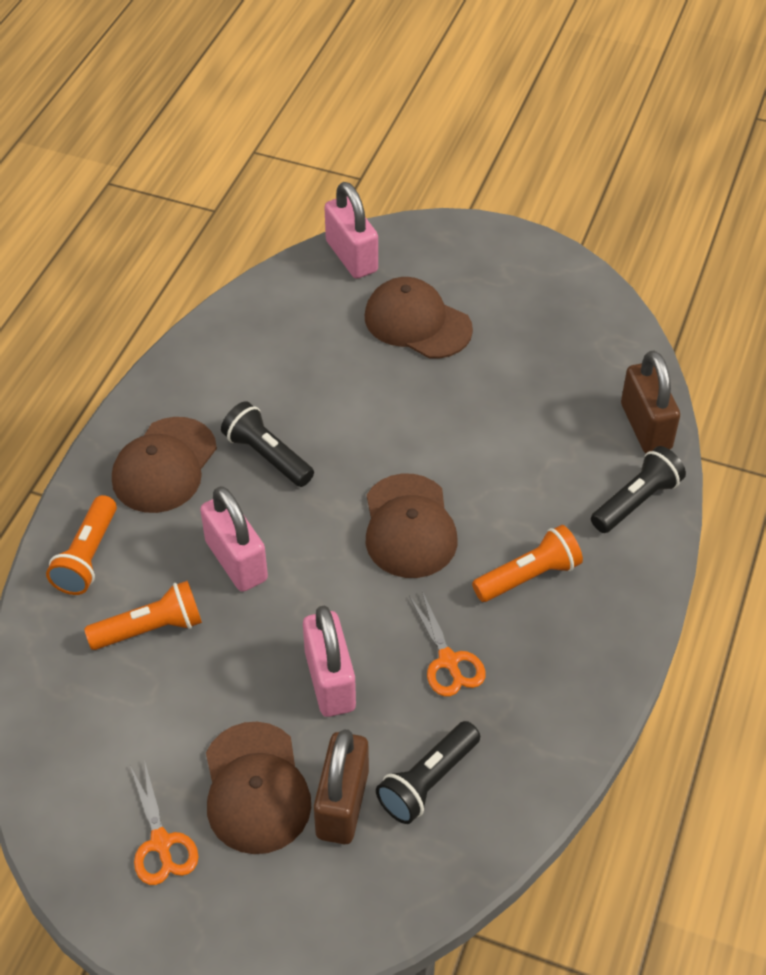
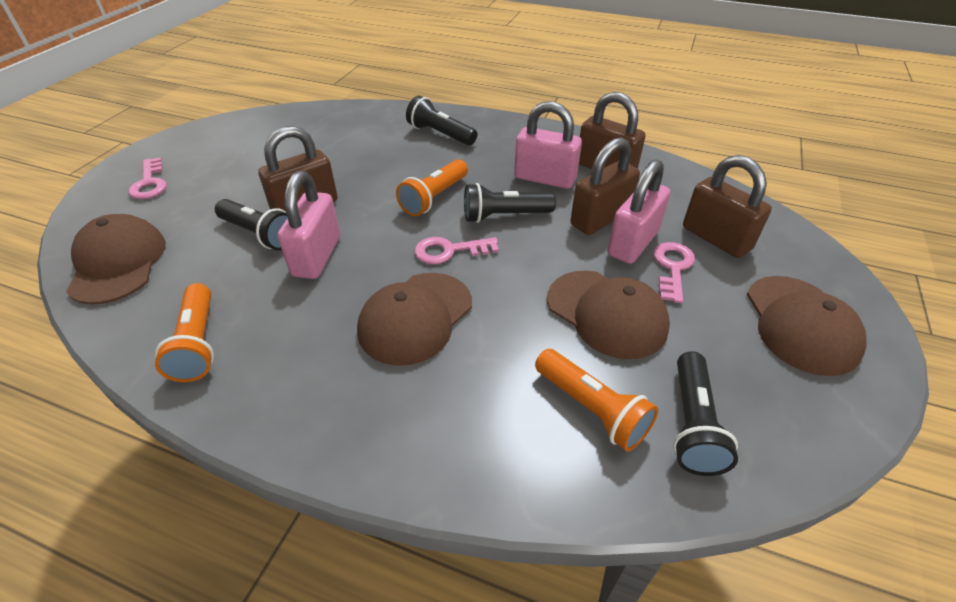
black flashlight: 3 -> 4
brown padlock: 2 -> 4
orange scissors: 2 -> 0
pink key: 0 -> 3

